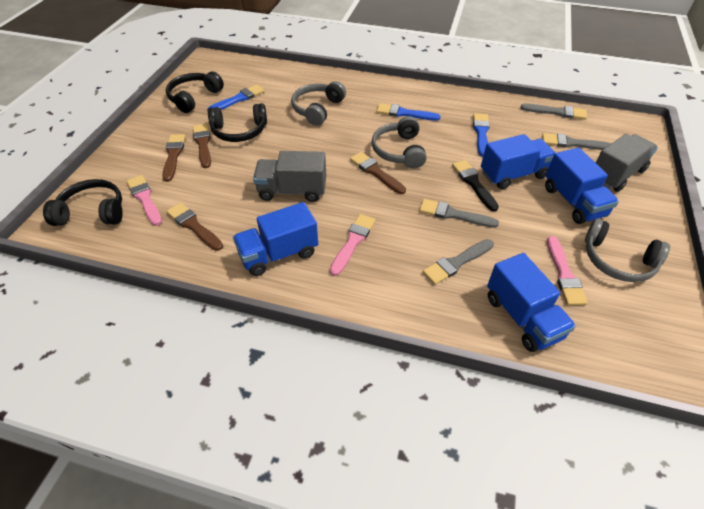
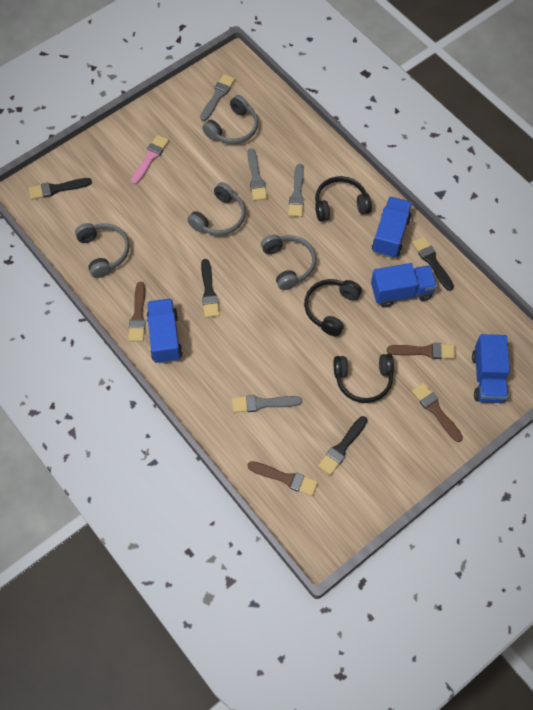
black brush: 1 -> 4
blue brush: 3 -> 0
grey headphones: 3 -> 4
grey truck: 2 -> 0
pink brush: 3 -> 1

